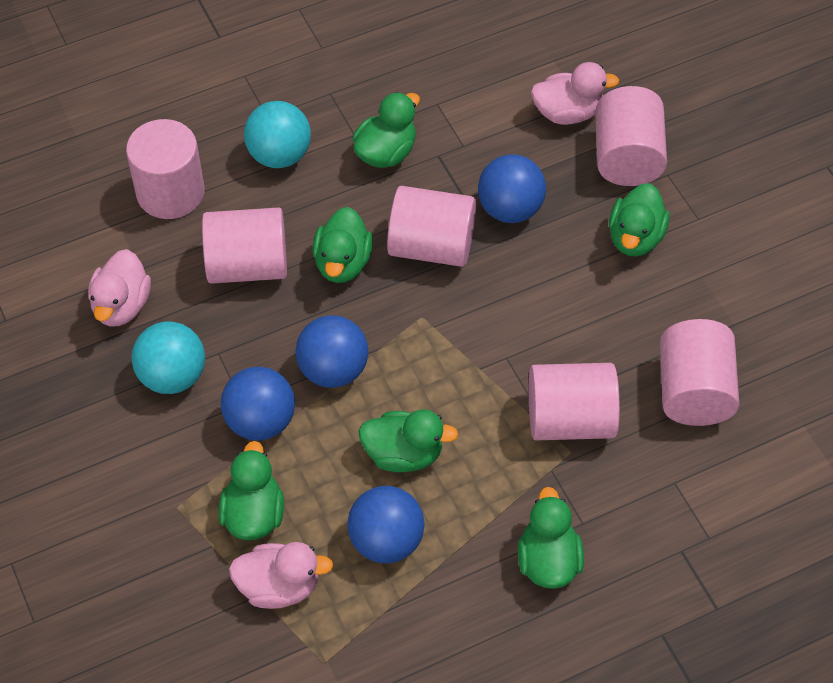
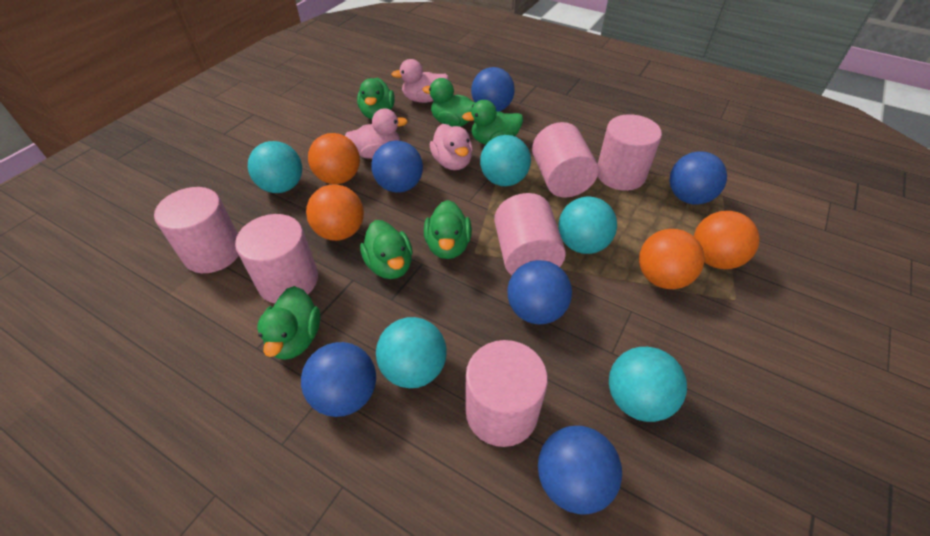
blue ball: 4 -> 6
orange ball: 0 -> 4
turquoise ball: 2 -> 5

